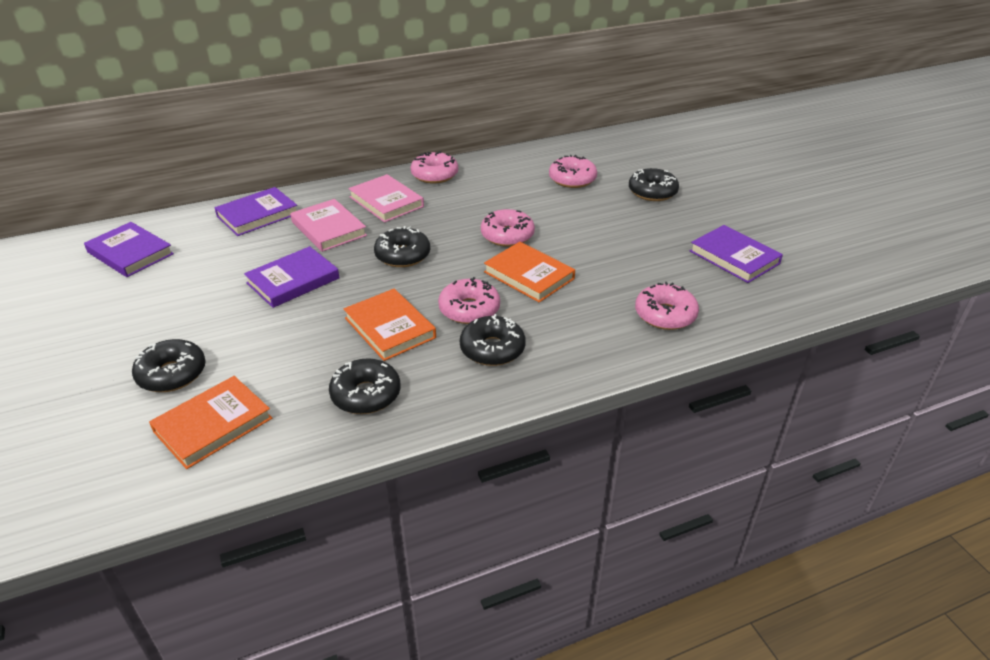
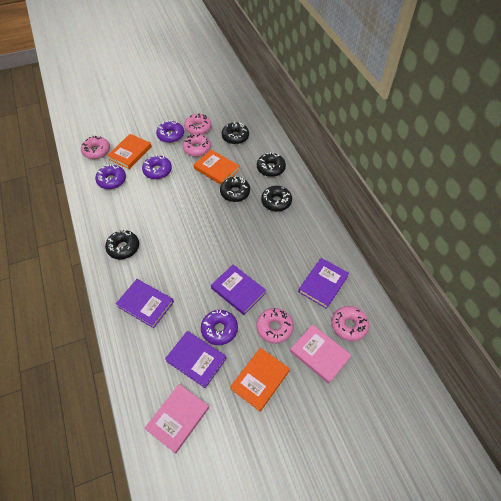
purple donut: 0 -> 4

